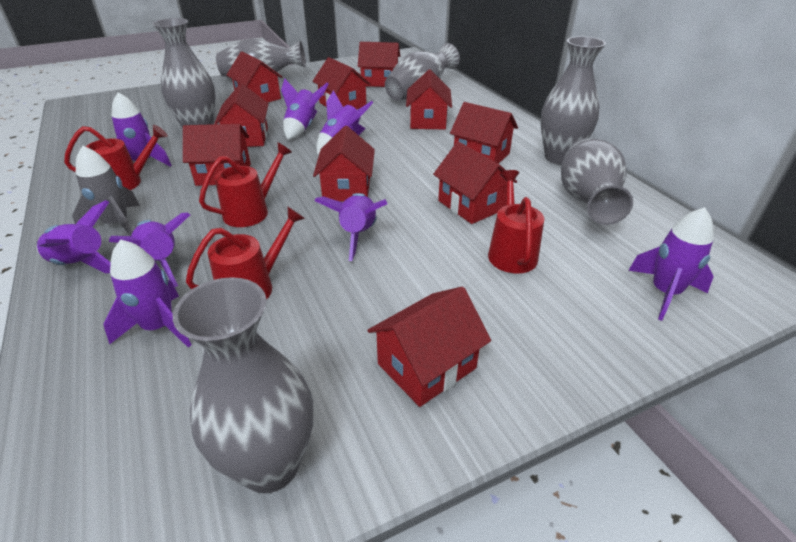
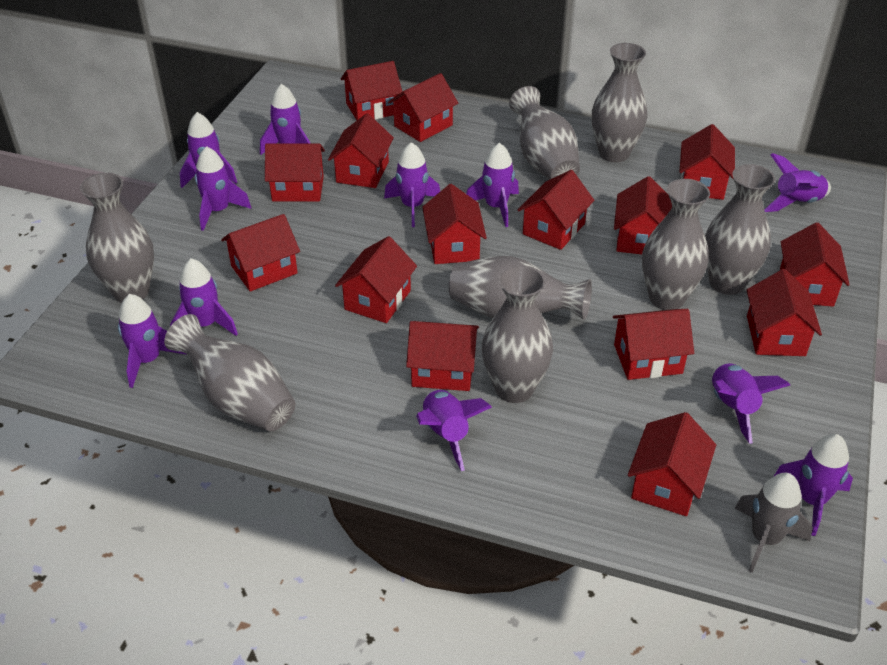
grey vase: 6 -> 8
purple rocket: 8 -> 11
red house: 10 -> 15
red watering can: 4 -> 0

